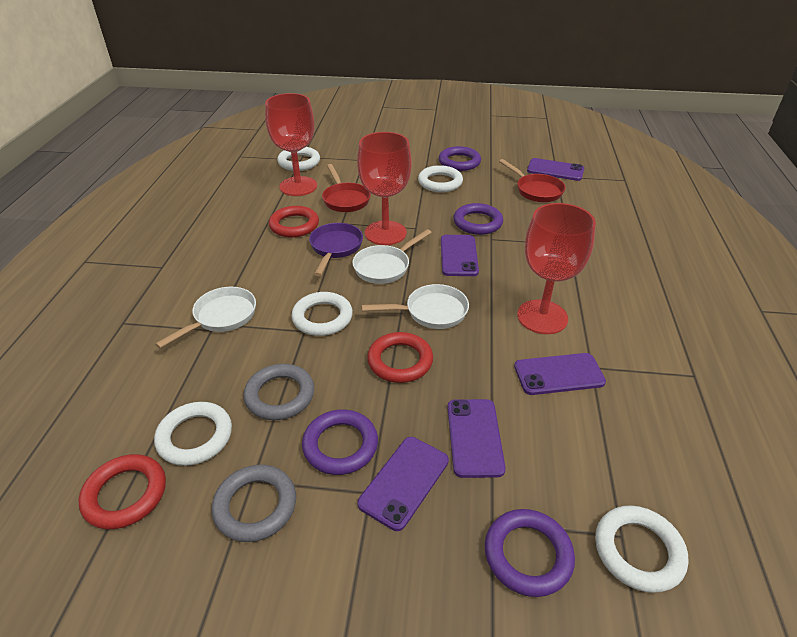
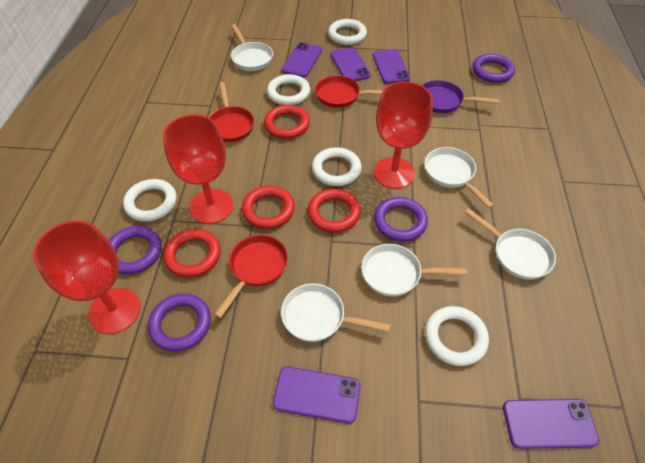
grey ring: 2 -> 0
red pan: 2 -> 3
red ring: 3 -> 4
white pan: 3 -> 5

